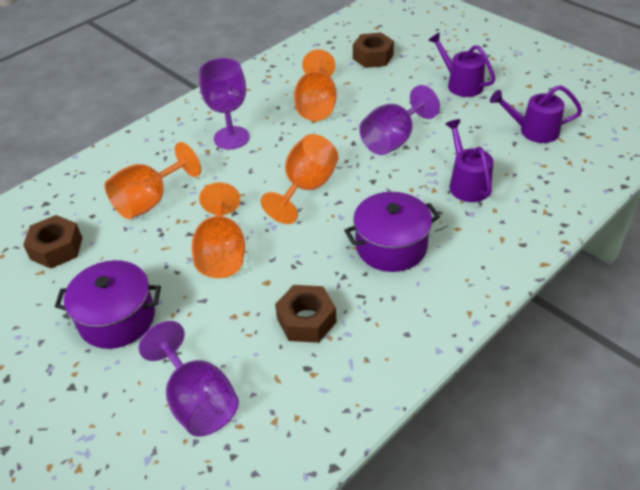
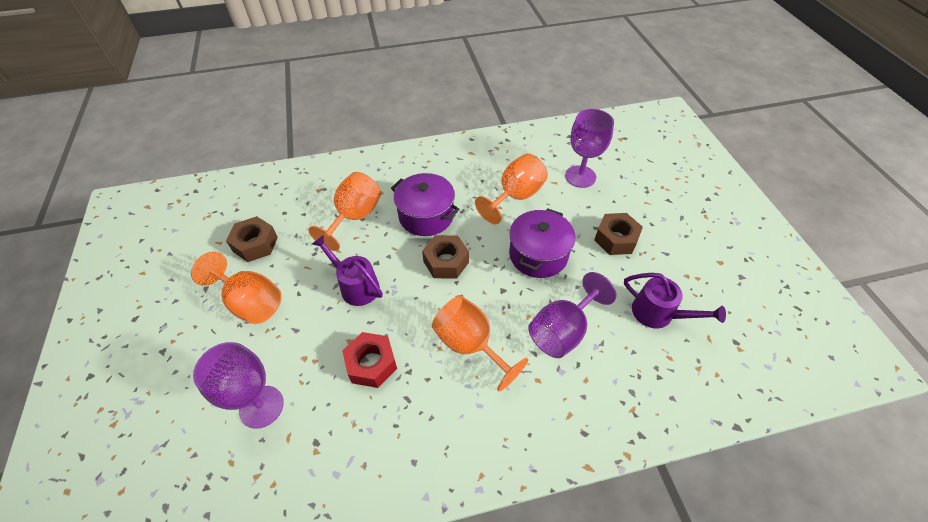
purple watering can: 3 -> 2
red nut: 0 -> 1

